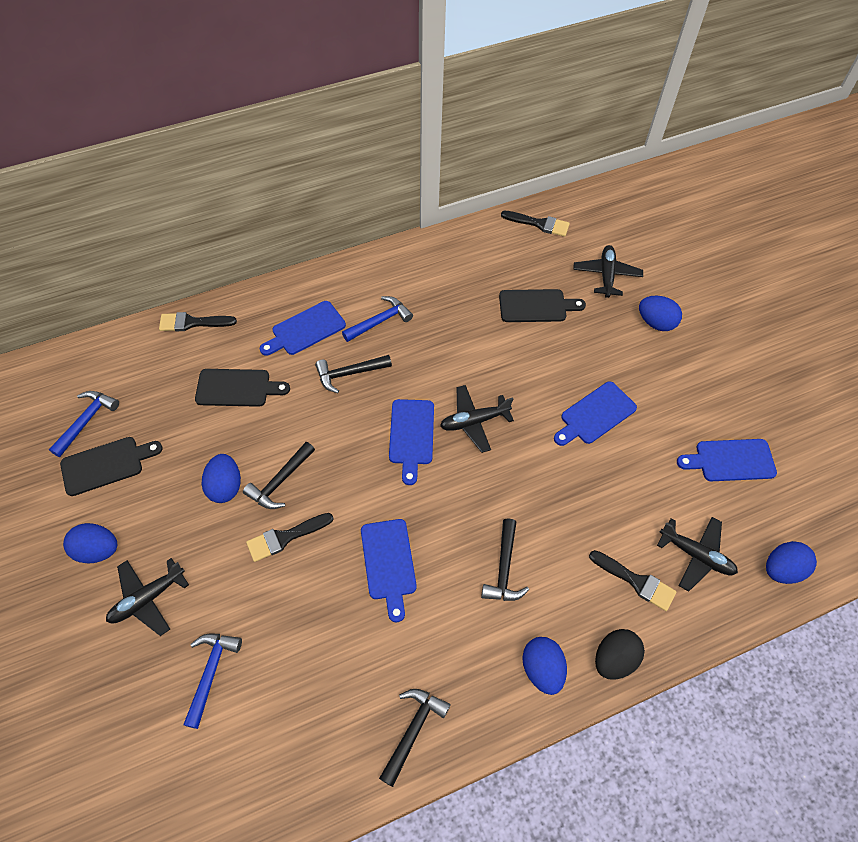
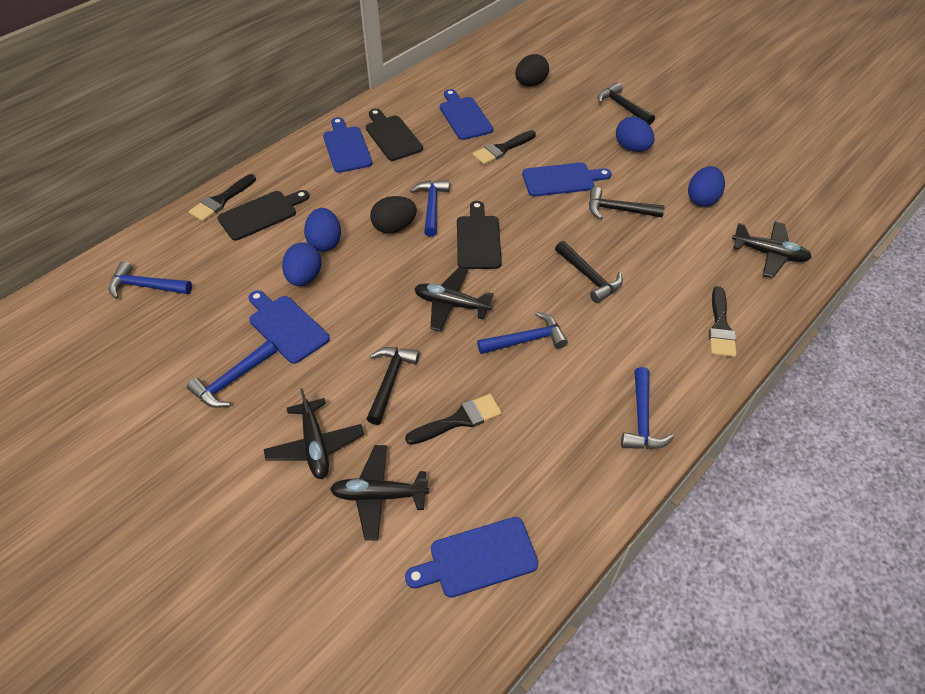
black egg: 1 -> 2
blue egg: 5 -> 4
blue hammer: 3 -> 5

